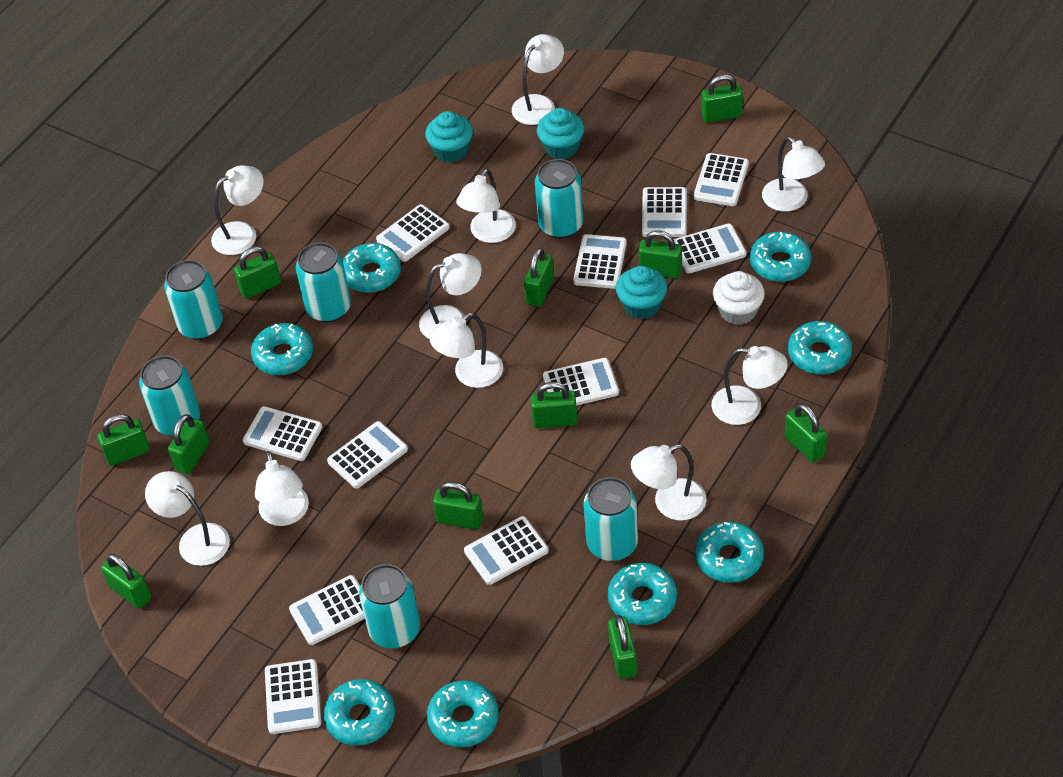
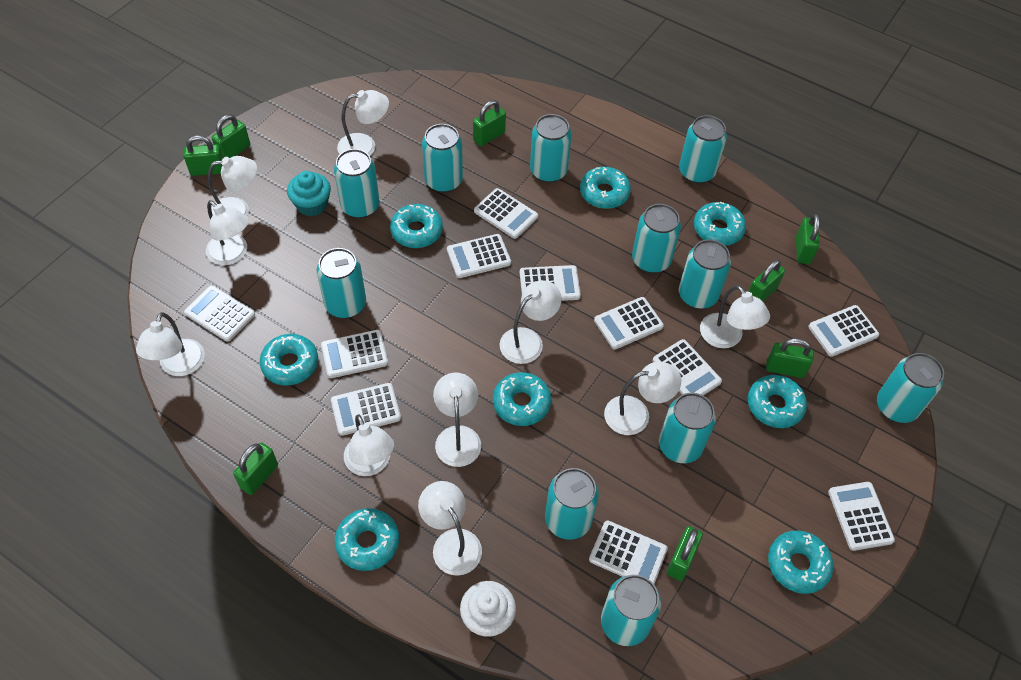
green padlock: 11 -> 8
turquoise can: 6 -> 11
turquoise cupcake: 3 -> 1

